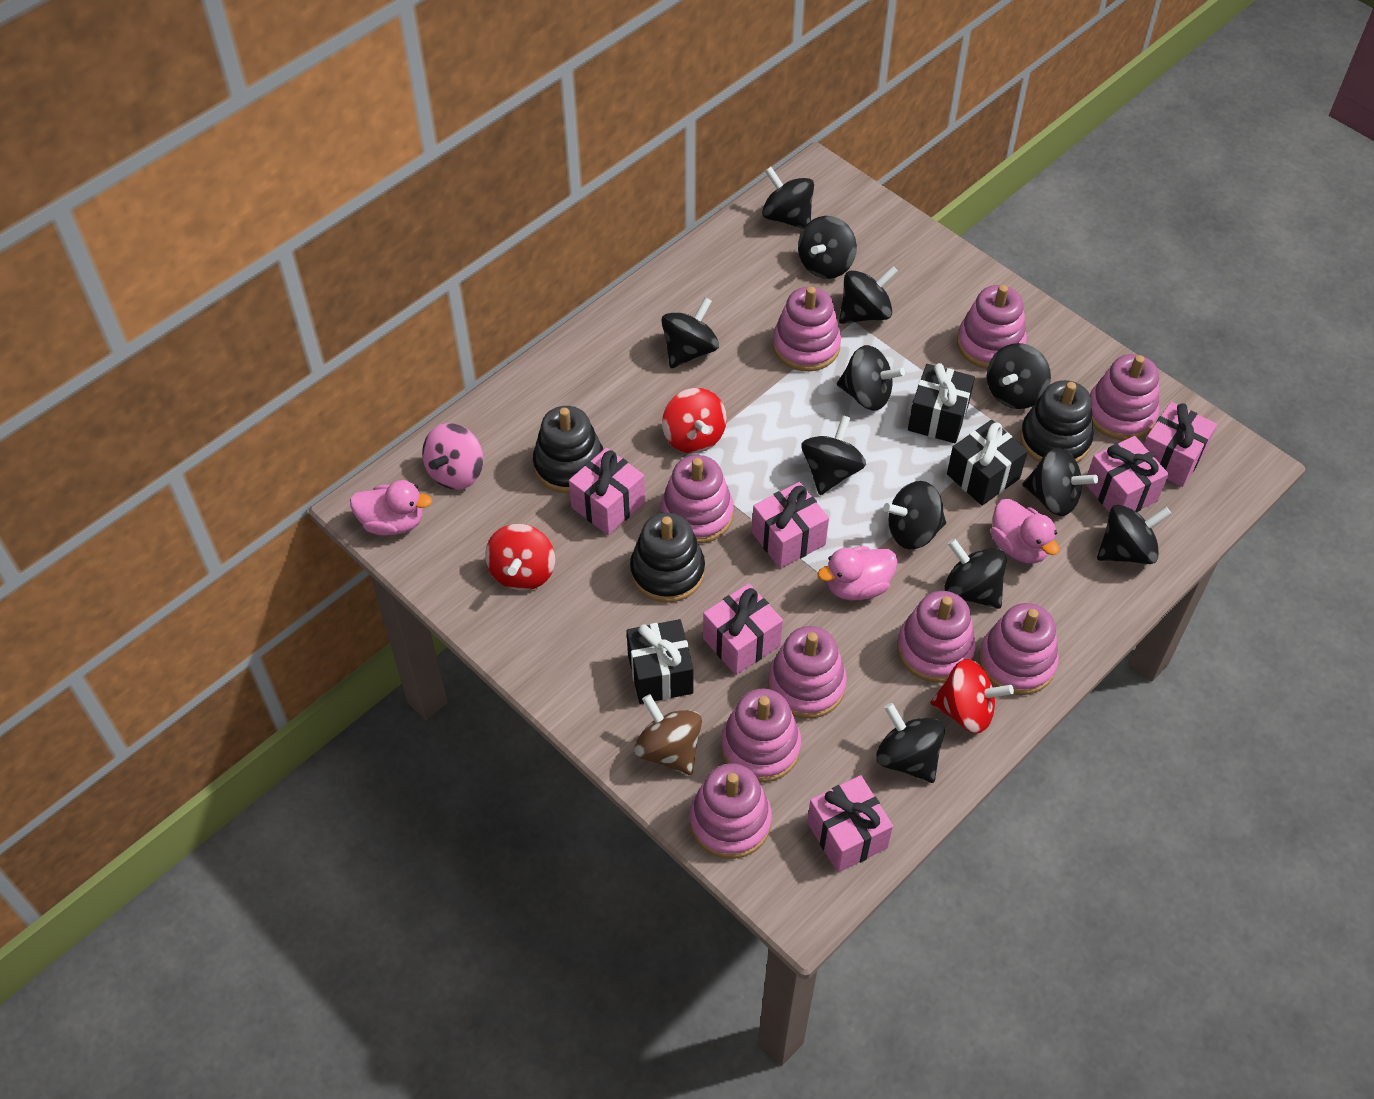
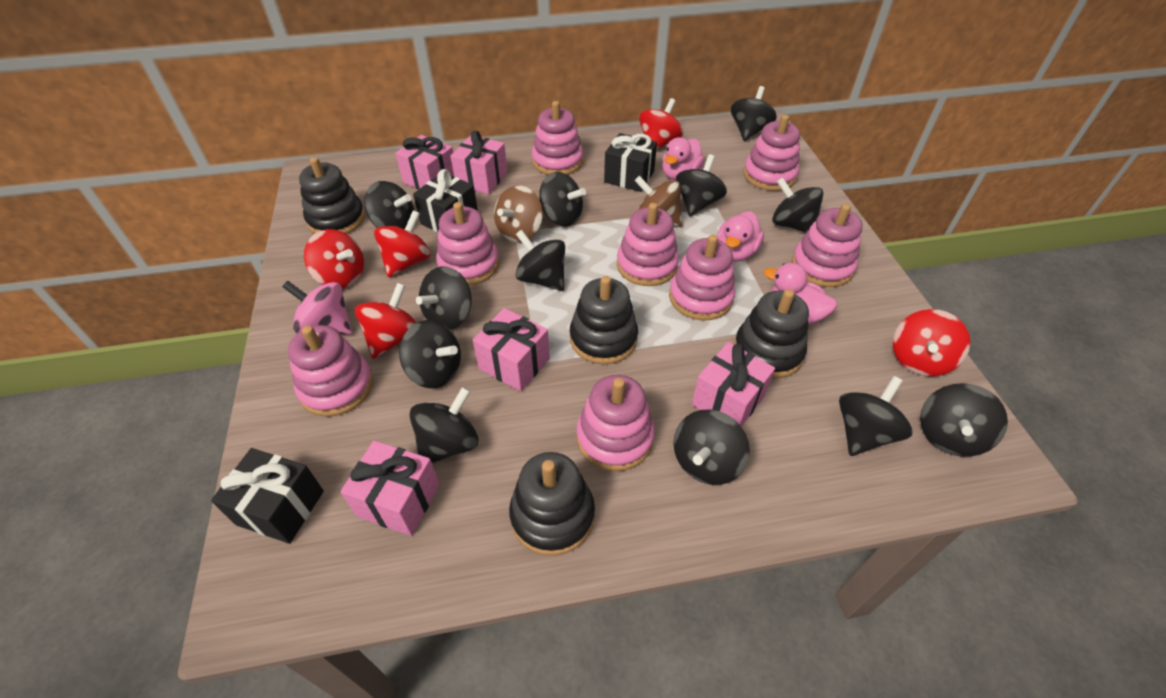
black stacking toy: 3 -> 4
brown spinning top: 1 -> 2
pink gift: 6 -> 5
pink stacking toy: 9 -> 8
red spinning top: 3 -> 5

